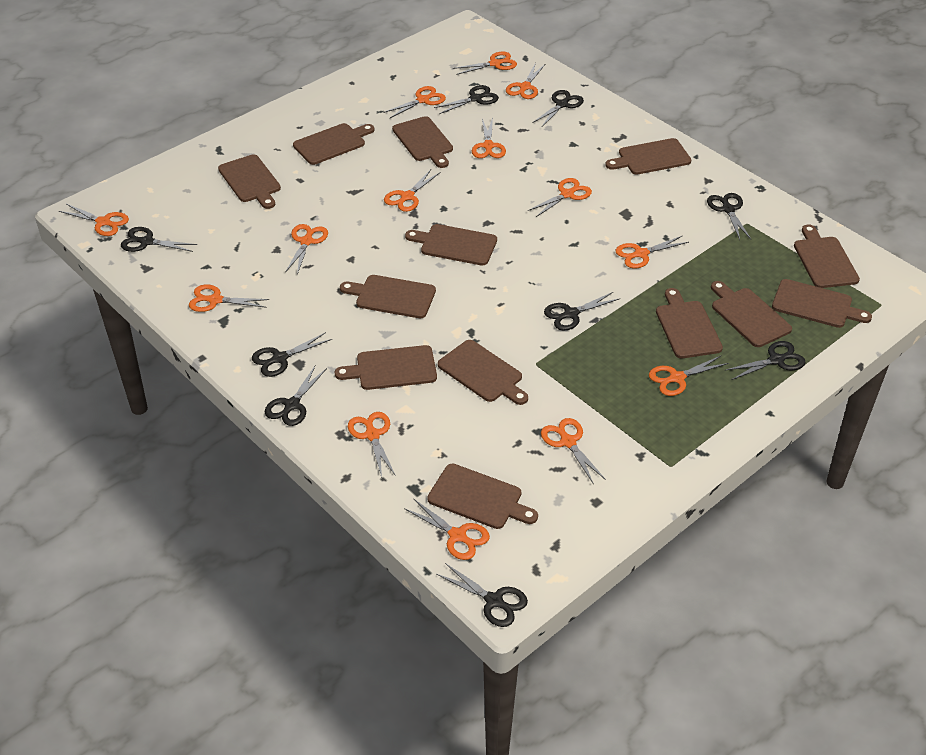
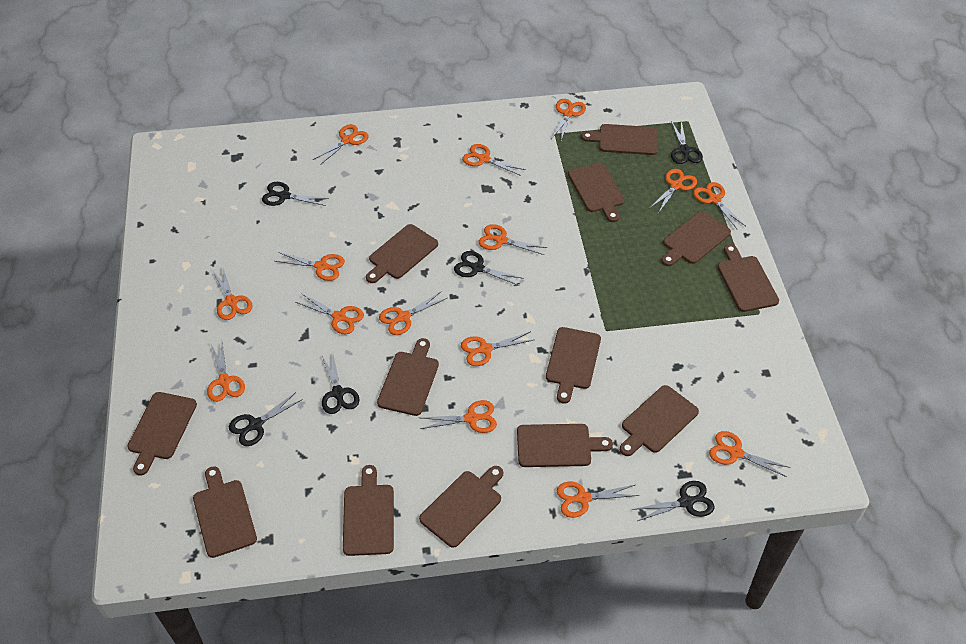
black scissors: 9 -> 6
orange scissors: 14 -> 15

